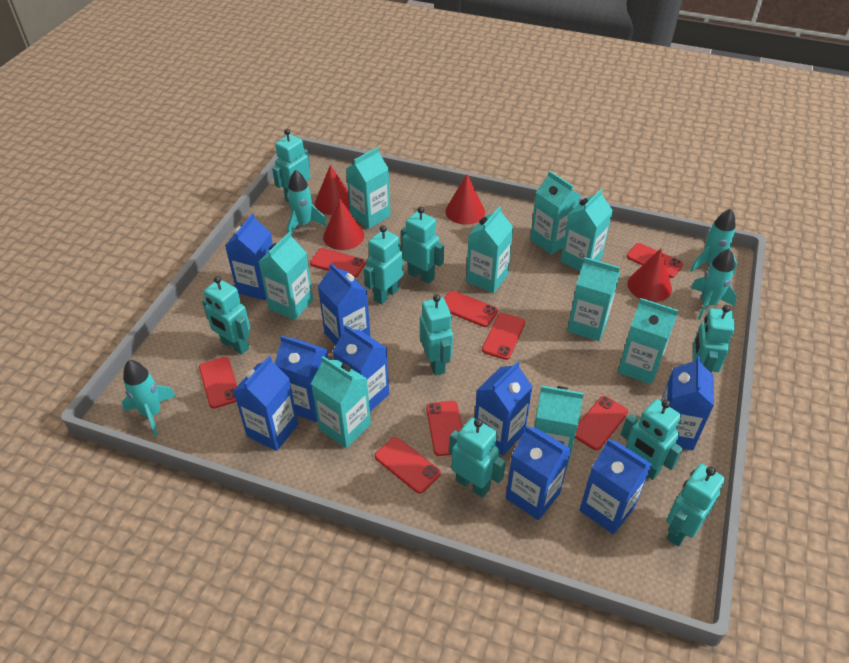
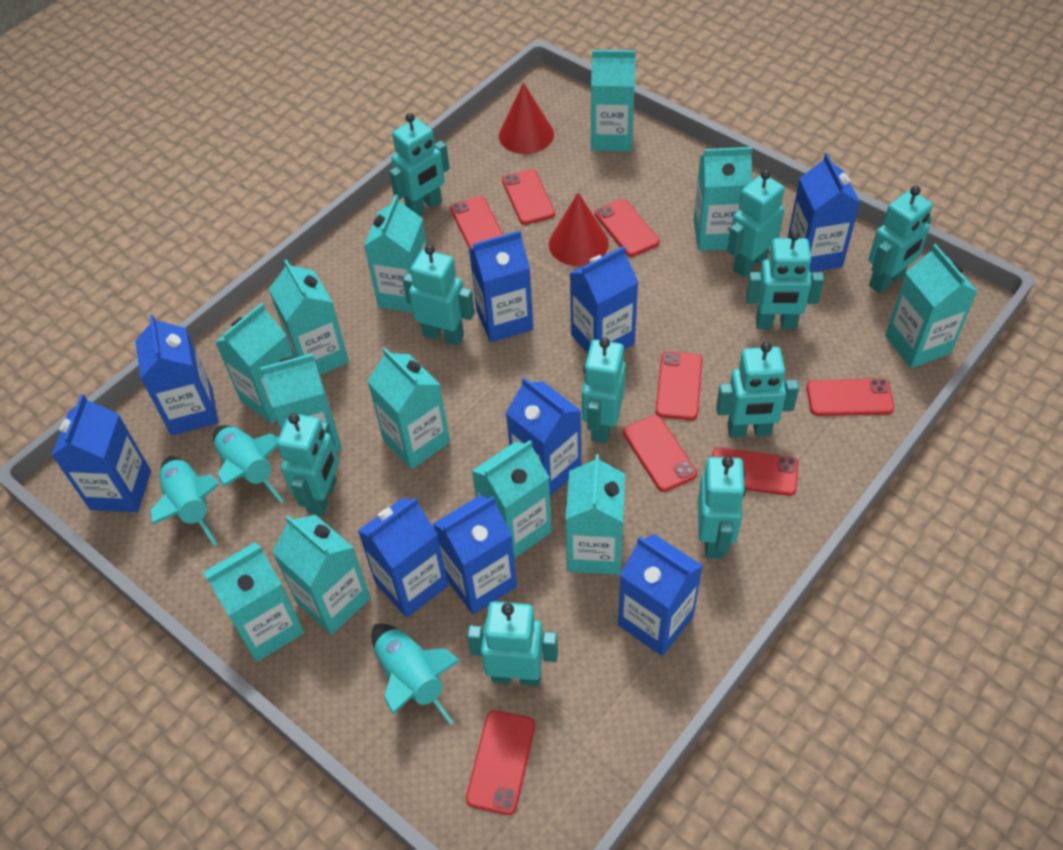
red cone: 4 -> 2
turquoise carton: 9 -> 12
turquoise robot: 9 -> 10
turquoise rocket: 4 -> 3

